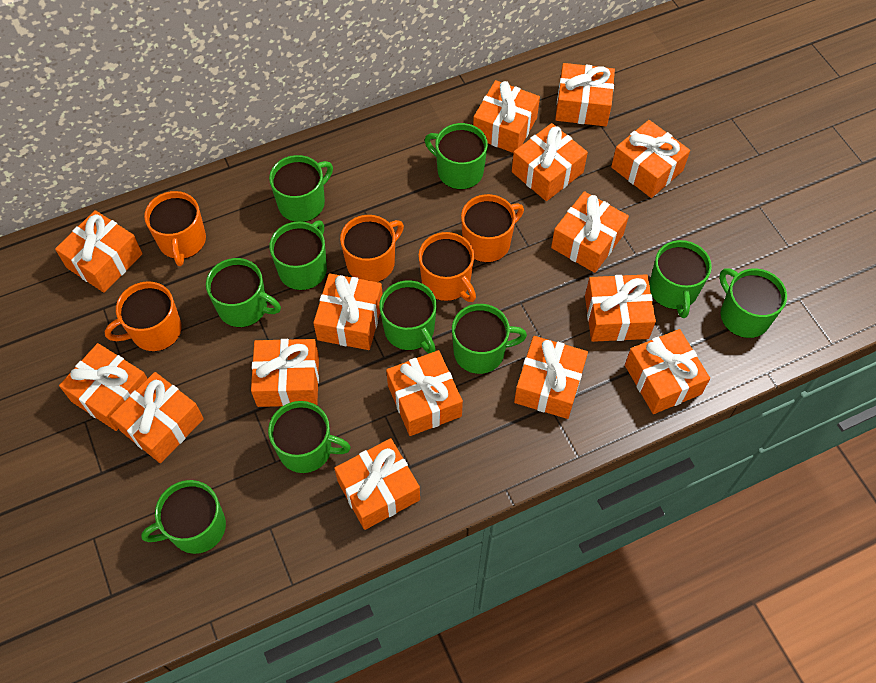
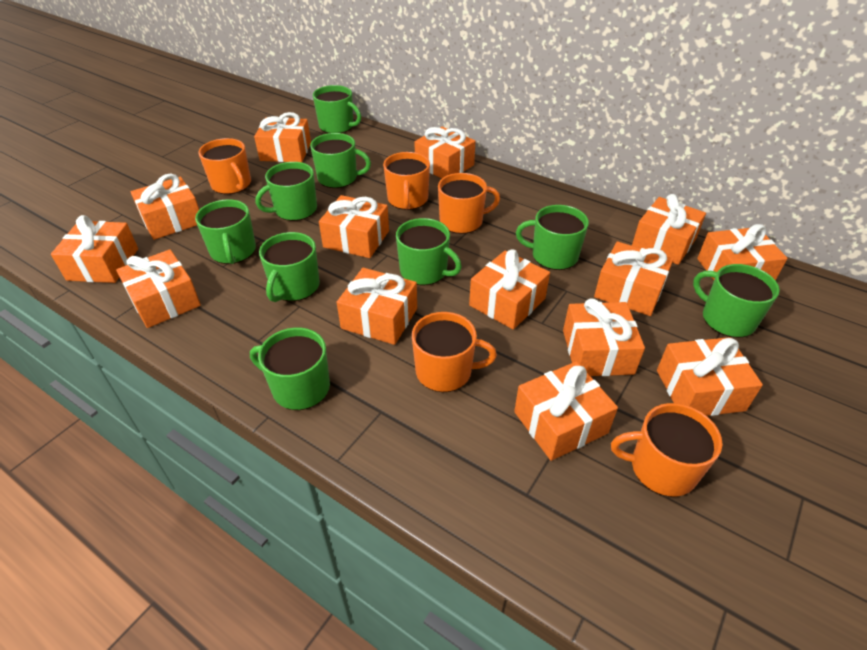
green mug: 10 -> 9
orange gift: 15 -> 14

